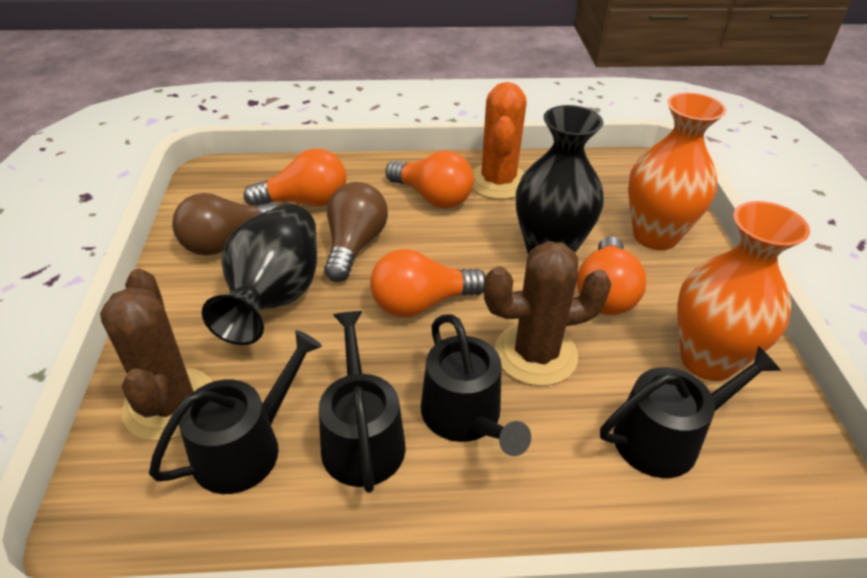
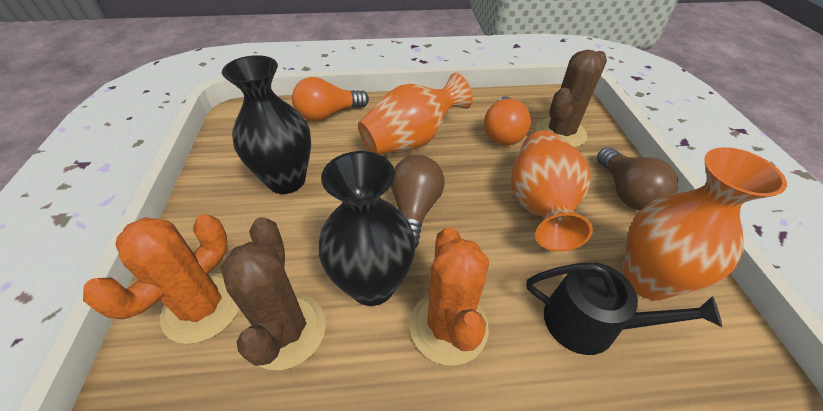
black watering can: 4 -> 1
orange cactus: 1 -> 2
orange light bulb: 4 -> 2
orange vase: 2 -> 3

